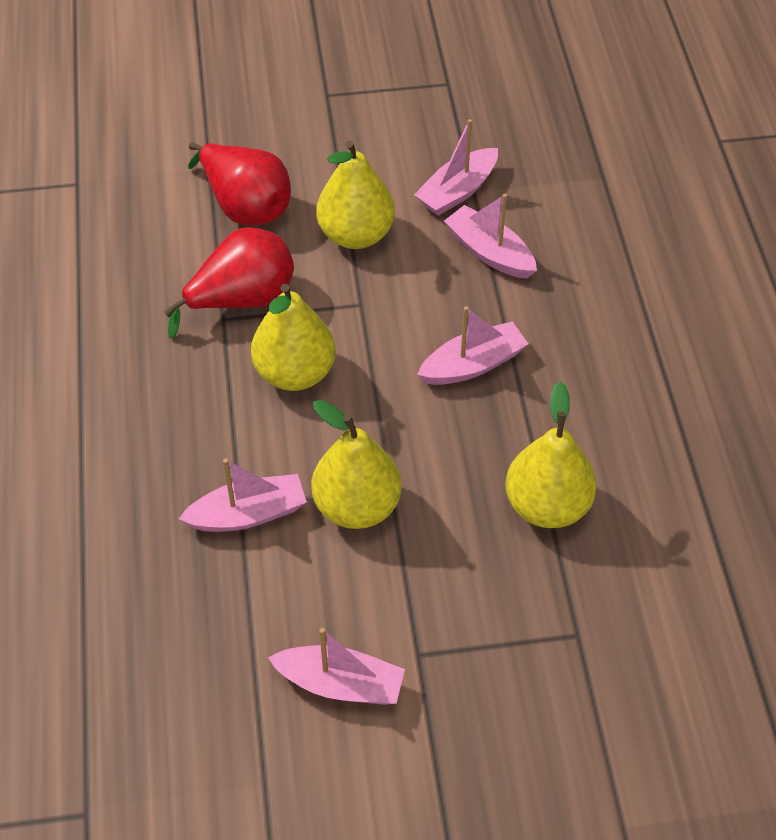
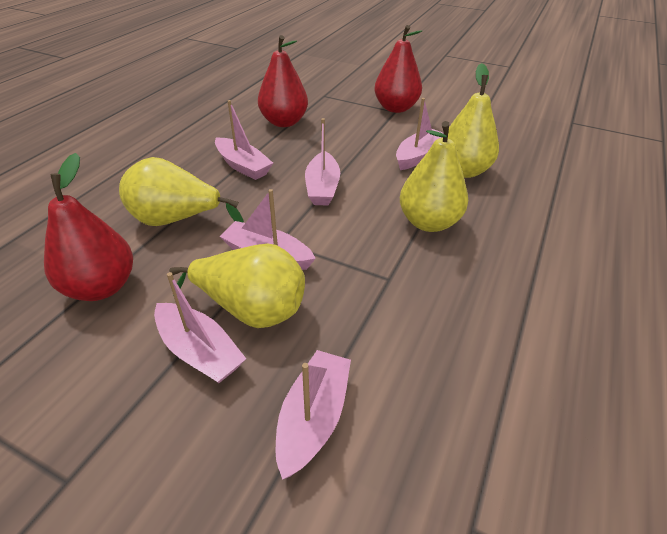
pink boat: 5 -> 6
red pear: 2 -> 3

